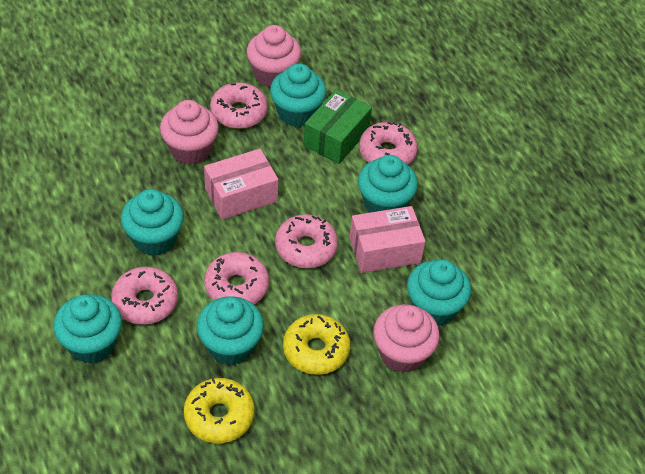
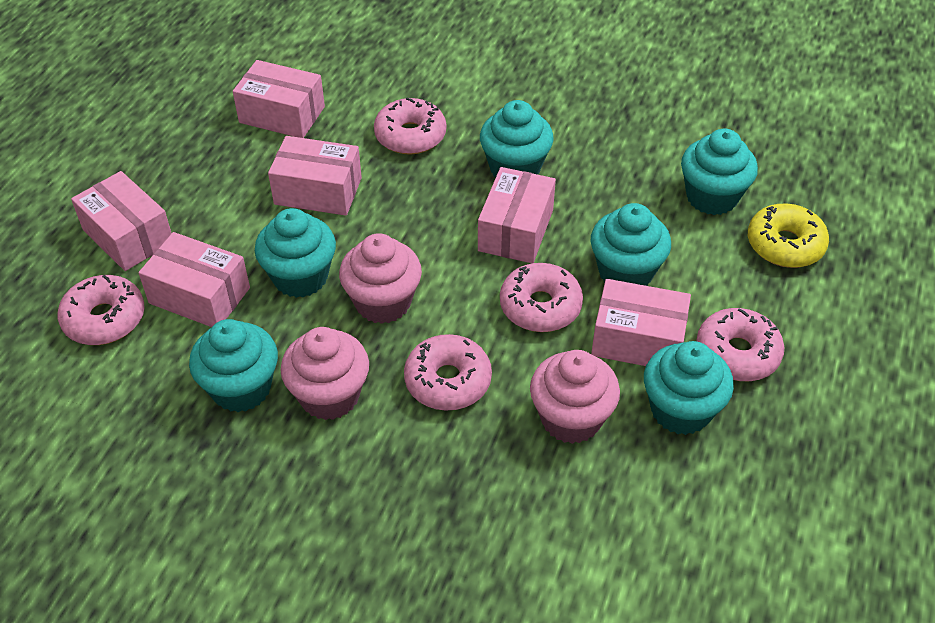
green box: 1 -> 0
pink box: 2 -> 6
yellow donut: 2 -> 1

